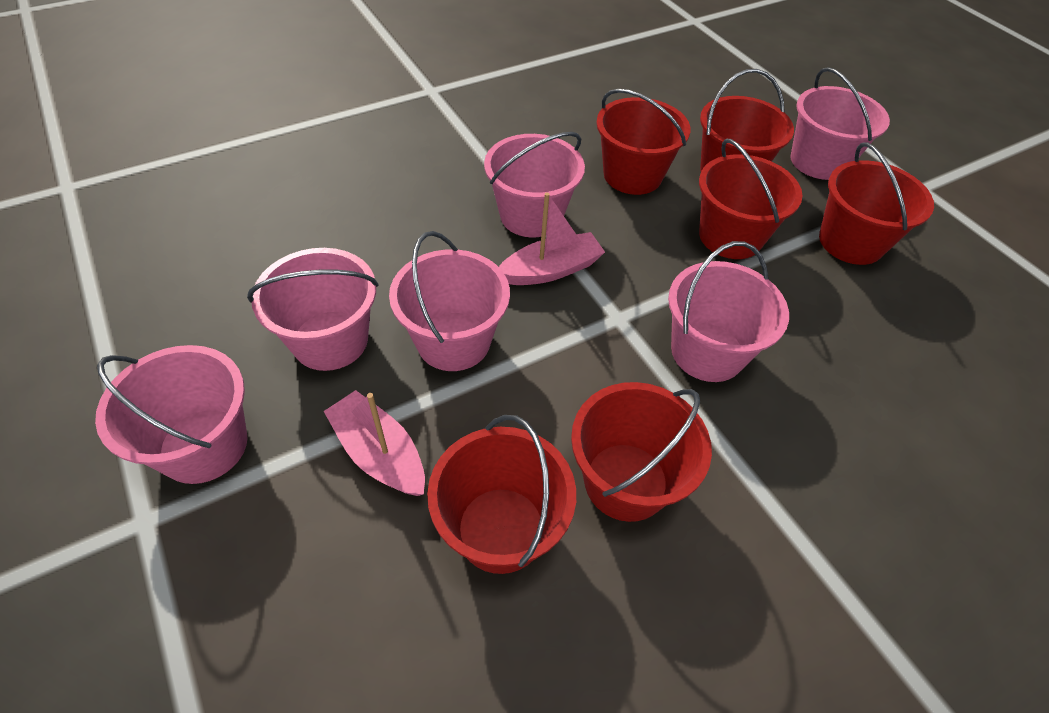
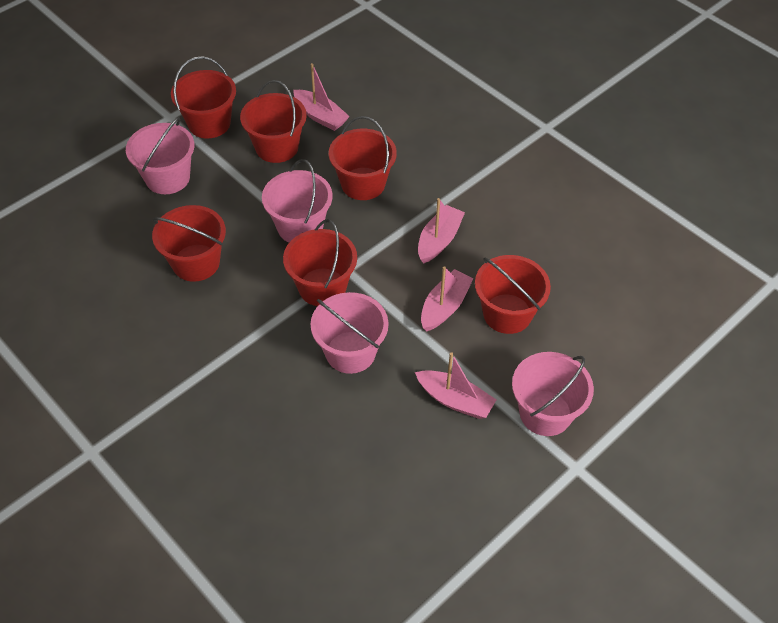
pink boat: 2 -> 4
pink bucket: 6 -> 4

